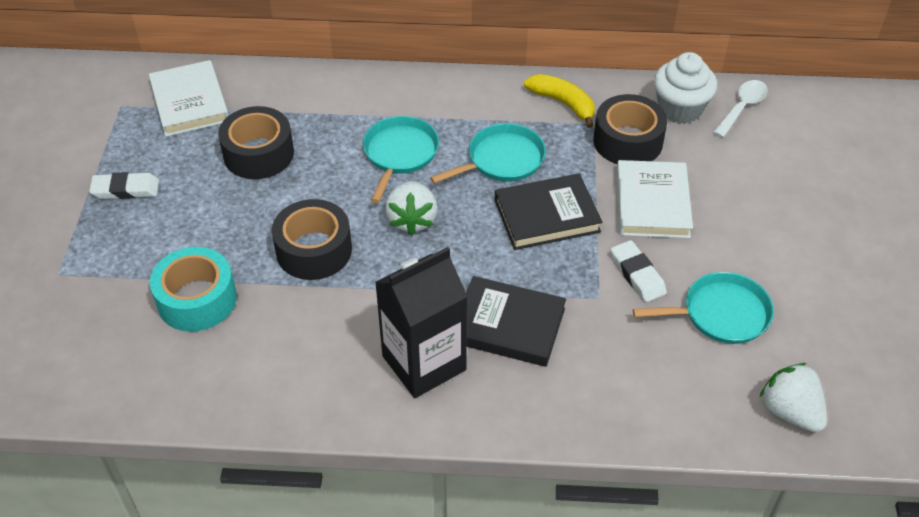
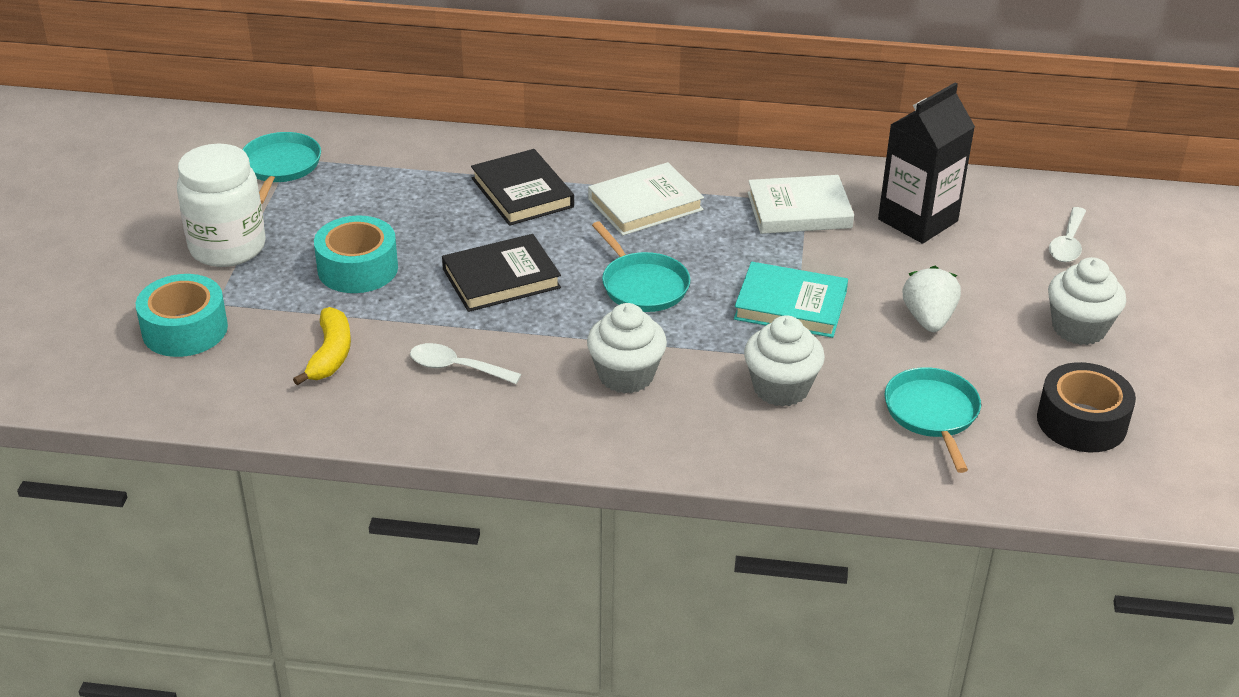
black tape: 3 -> 1
turquoise book: 0 -> 1
turquoise tape: 1 -> 2
white cupcake: 1 -> 3
white eraser: 2 -> 0
white jar: 0 -> 1
white spoon: 1 -> 2
white strawberry: 2 -> 1

